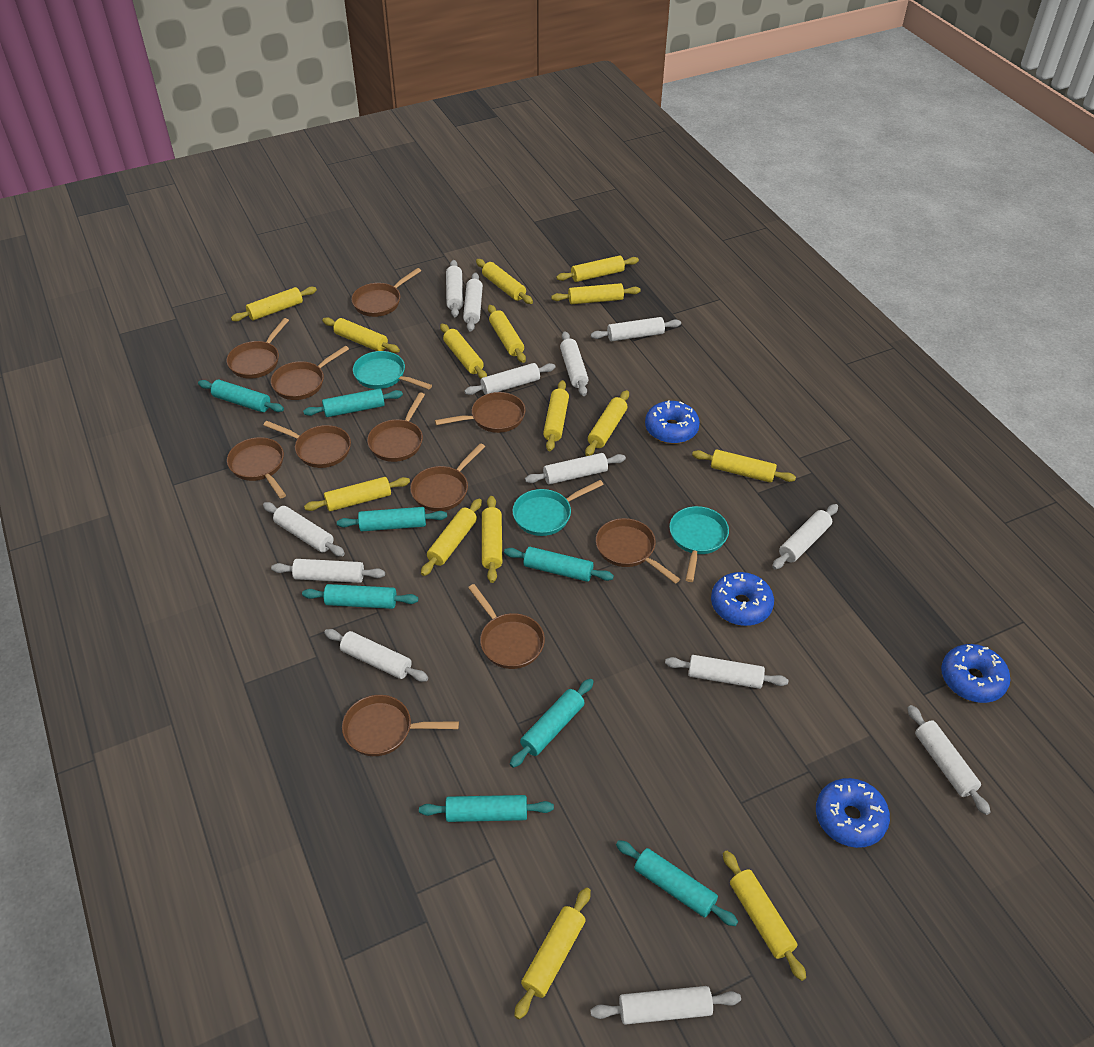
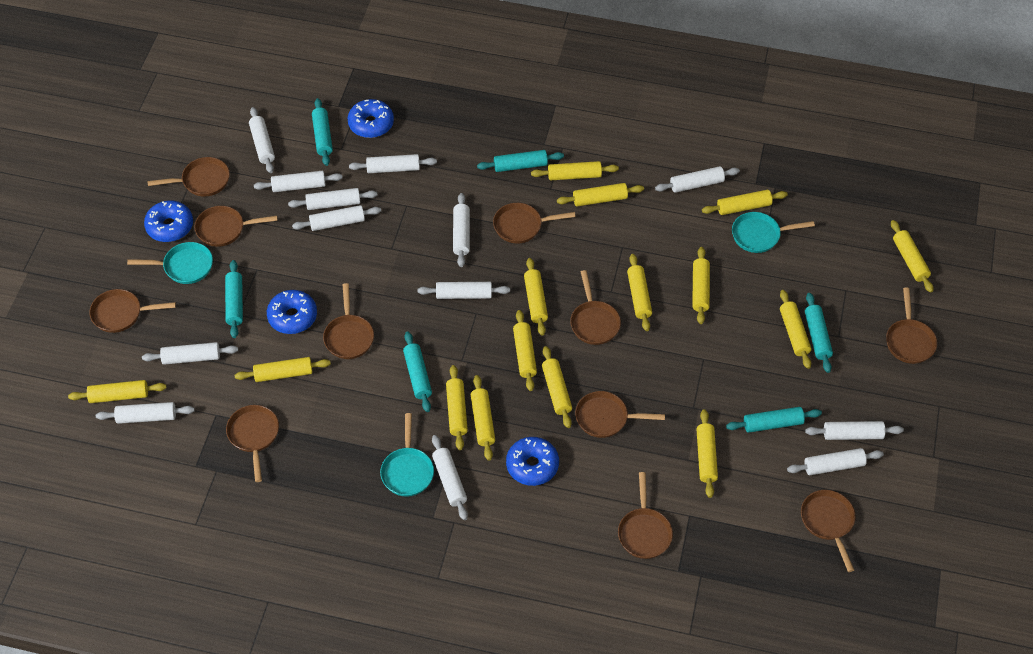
turquoise rolling pin: 8 -> 6

